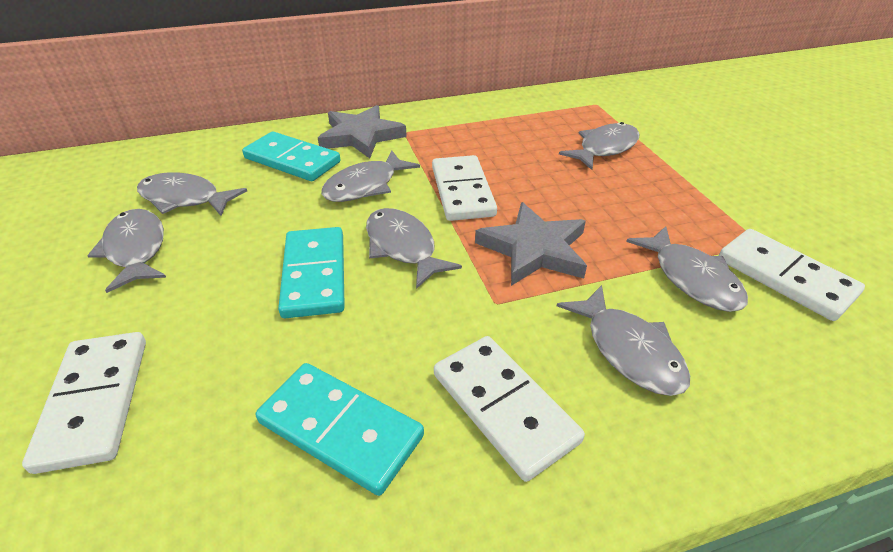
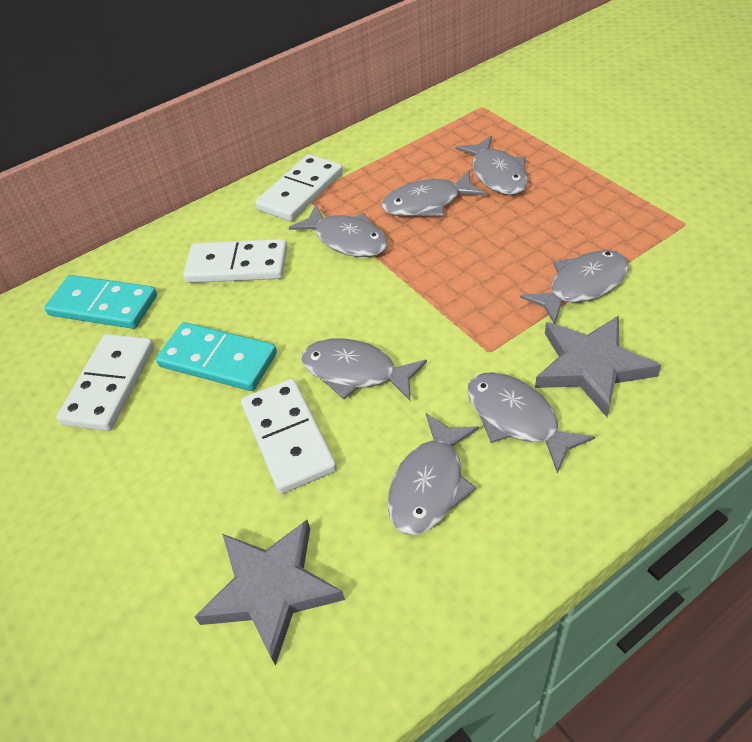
turquoise domino: 3 -> 2

